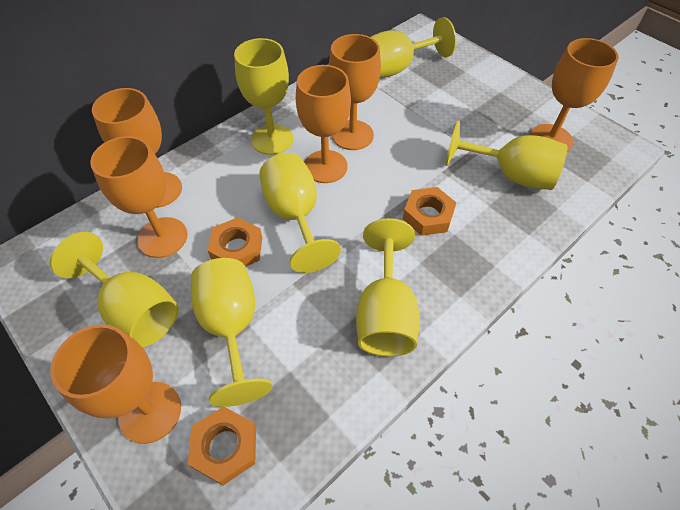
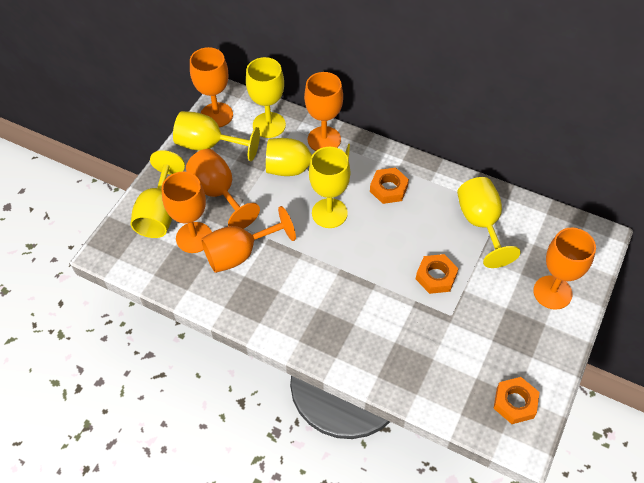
yellow goblet: 7 -> 6

